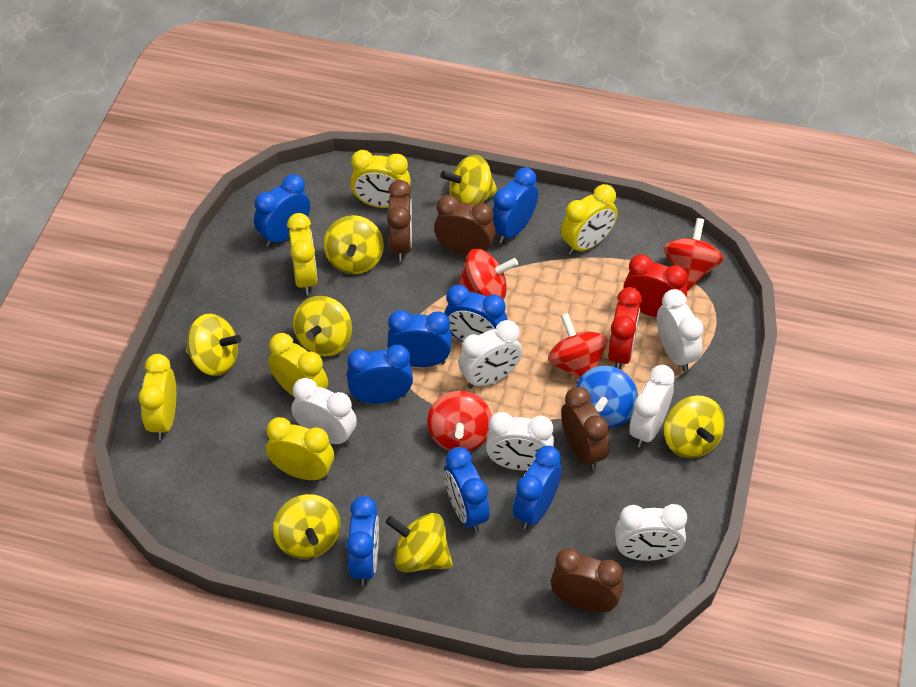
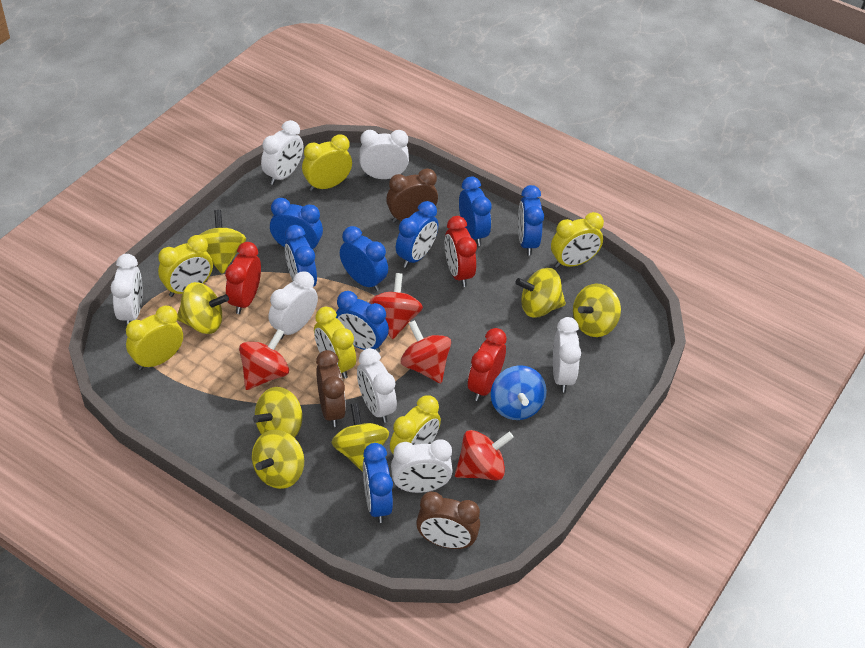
brown clock: 4 -> 3
red clock: 2 -> 3
white clock: 6 -> 7

